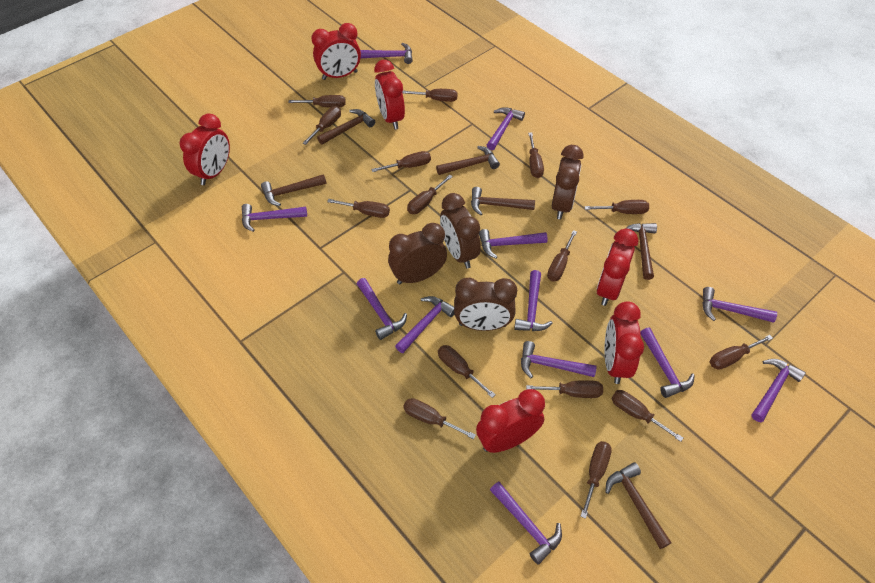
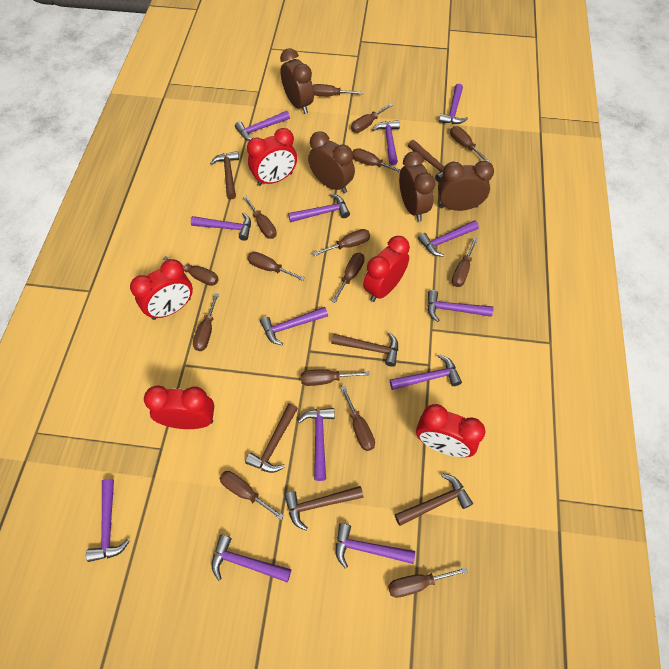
purple hammer: 12 -> 13
red clock: 6 -> 5

